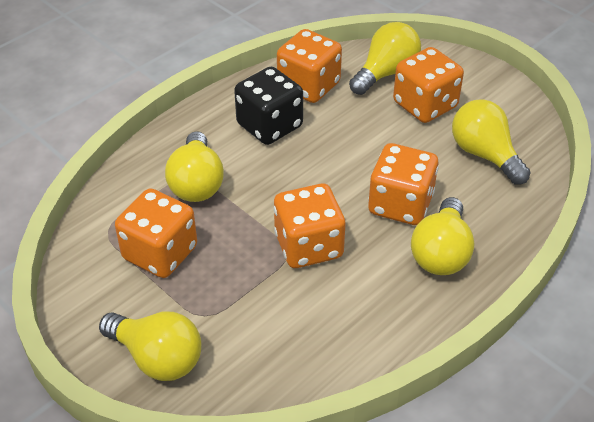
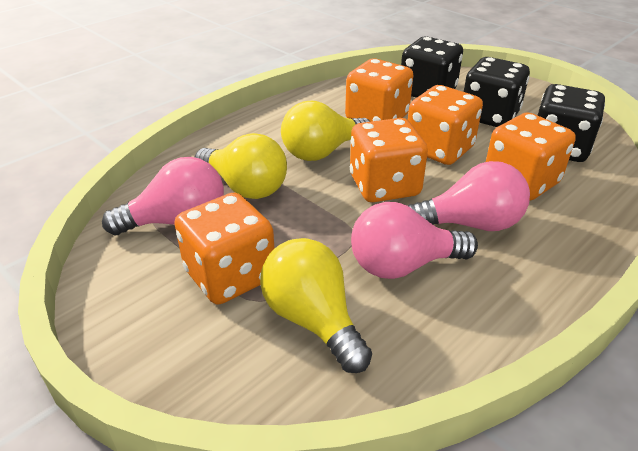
black dice: 1 -> 3
pink light bulb: 0 -> 3
yellow light bulb: 5 -> 3

